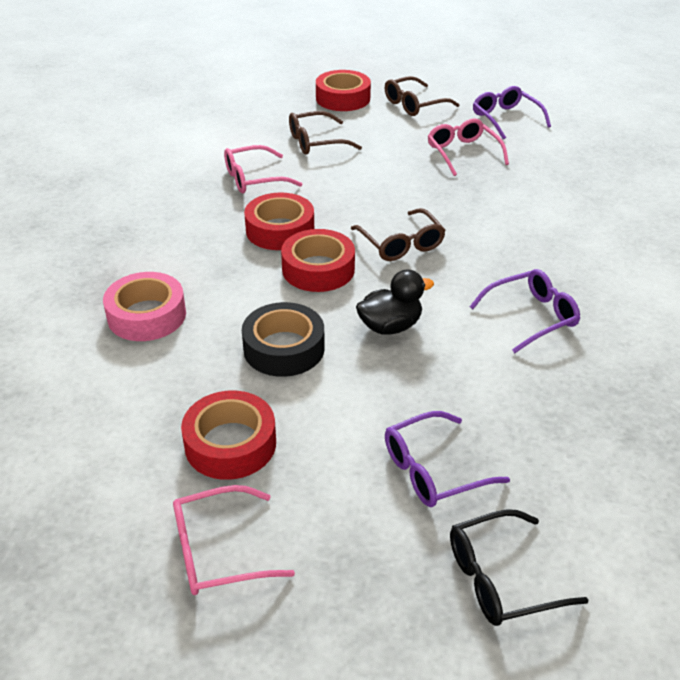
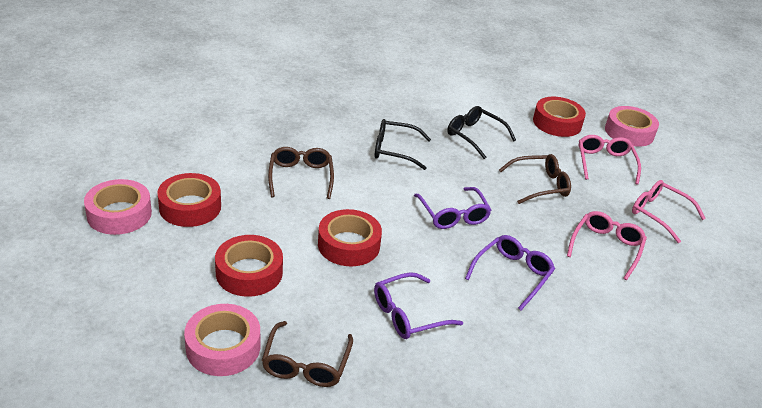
black duck: 1 -> 0
black glasses: 1 -> 2
black tape: 1 -> 0
pink tape: 1 -> 3

